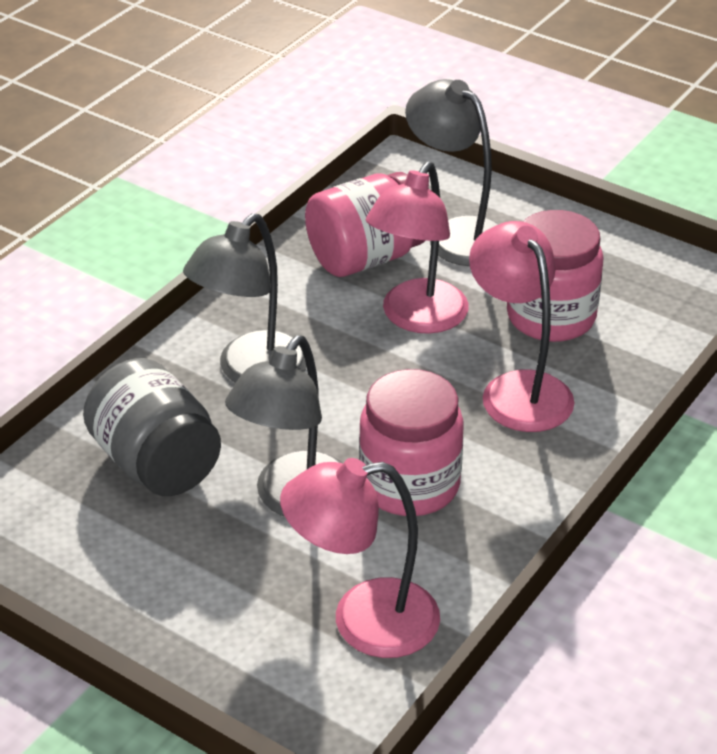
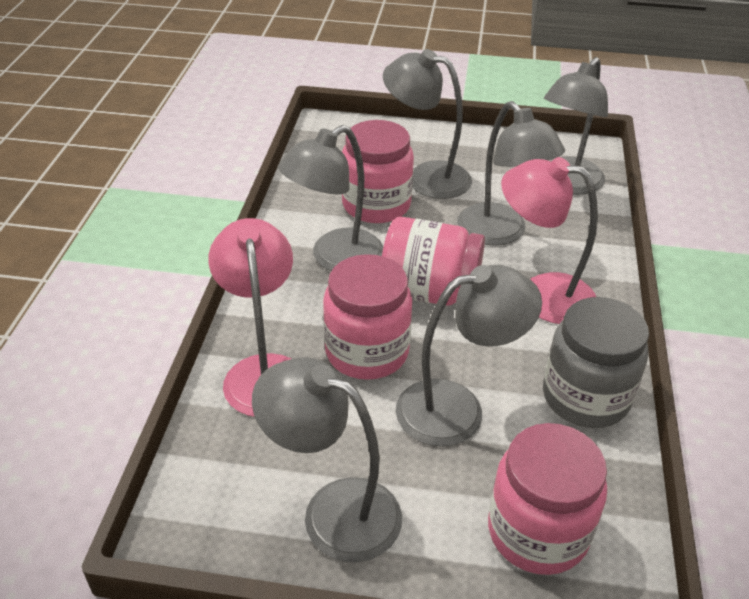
grey lamp: 3 -> 6
pink jar: 3 -> 4
pink lamp: 3 -> 2

